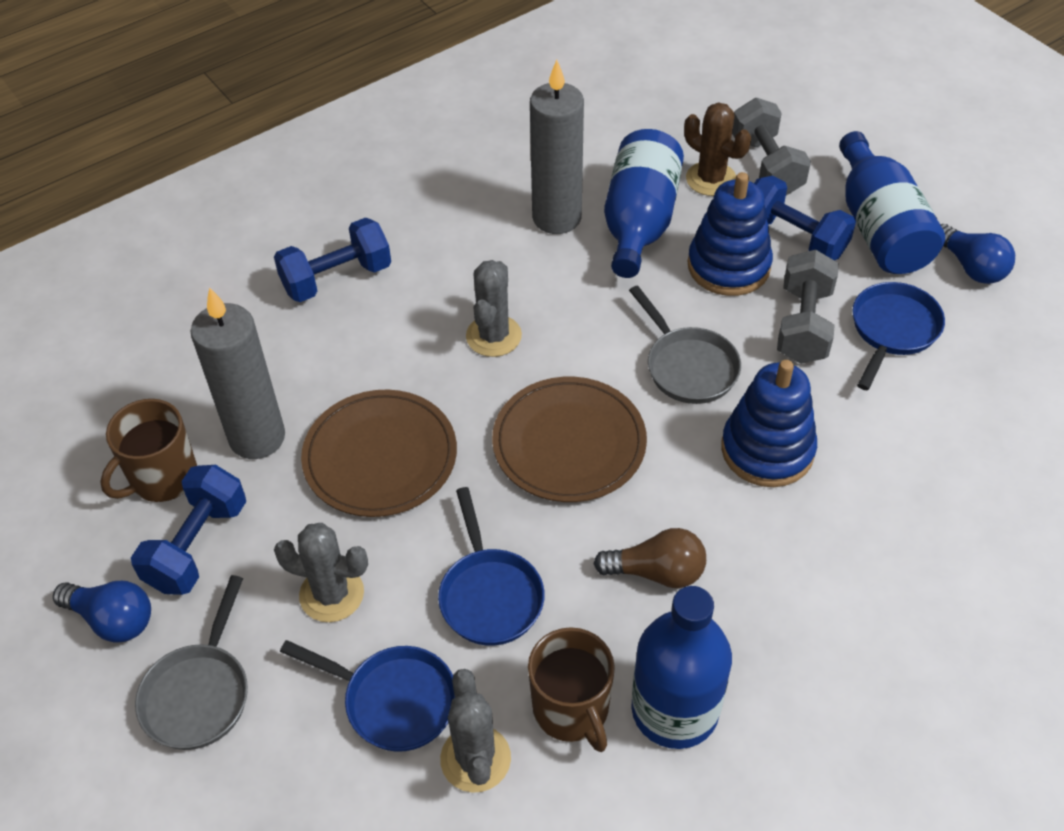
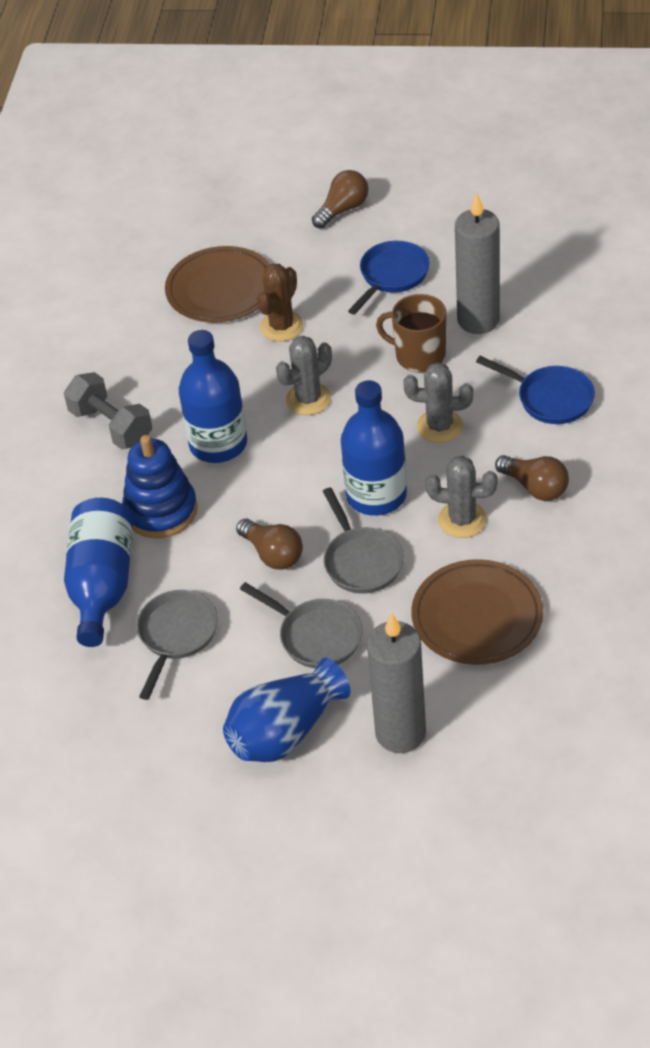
blue dumbbell: 3 -> 0
blue light bulb: 2 -> 0
blue pan: 3 -> 2
blue stacking toy: 2 -> 1
blue vase: 0 -> 1
brown light bulb: 1 -> 3
brown mug: 2 -> 1
grey dumbbell: 2 -> 1
grey pan: 2 -> 3

